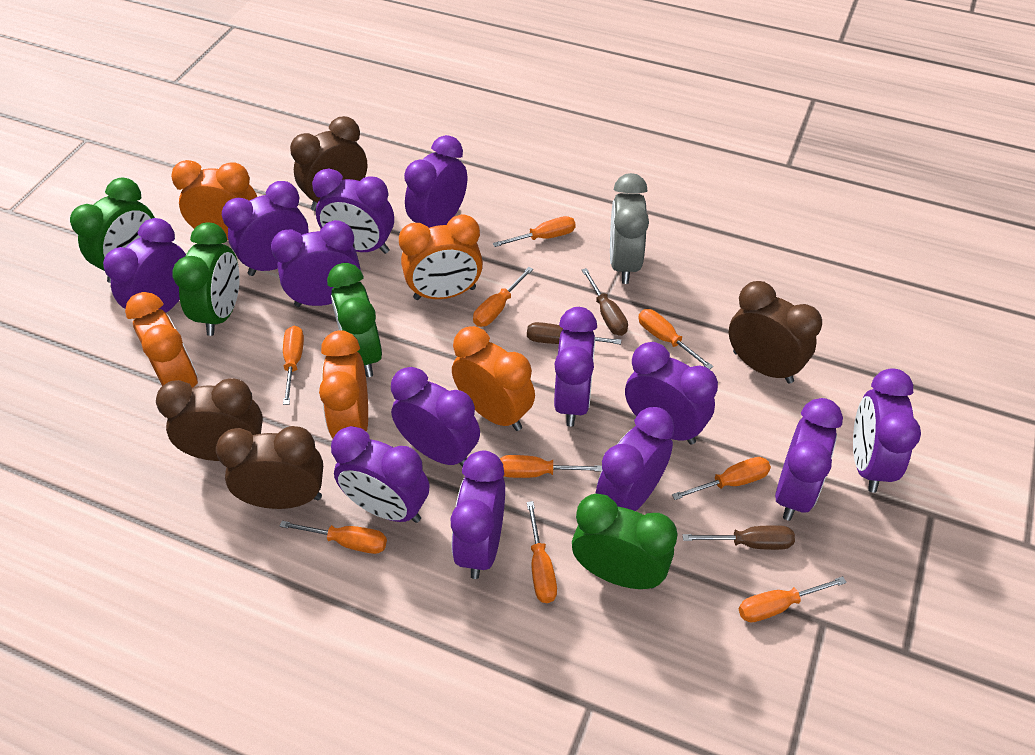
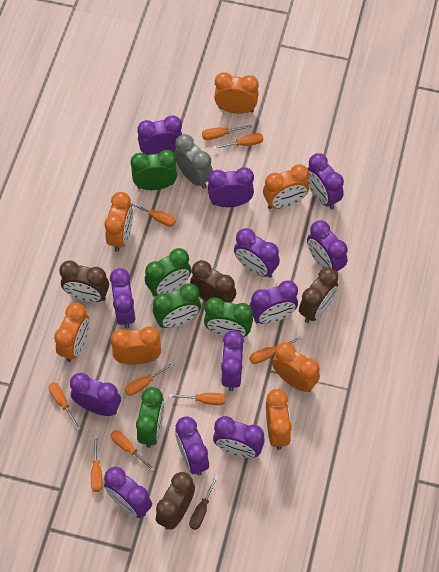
brown screwdriver: 3 -> 1
green clock: 4 -> 5
orange clock: 5 -> 7
purple clock: 13 -> 12

